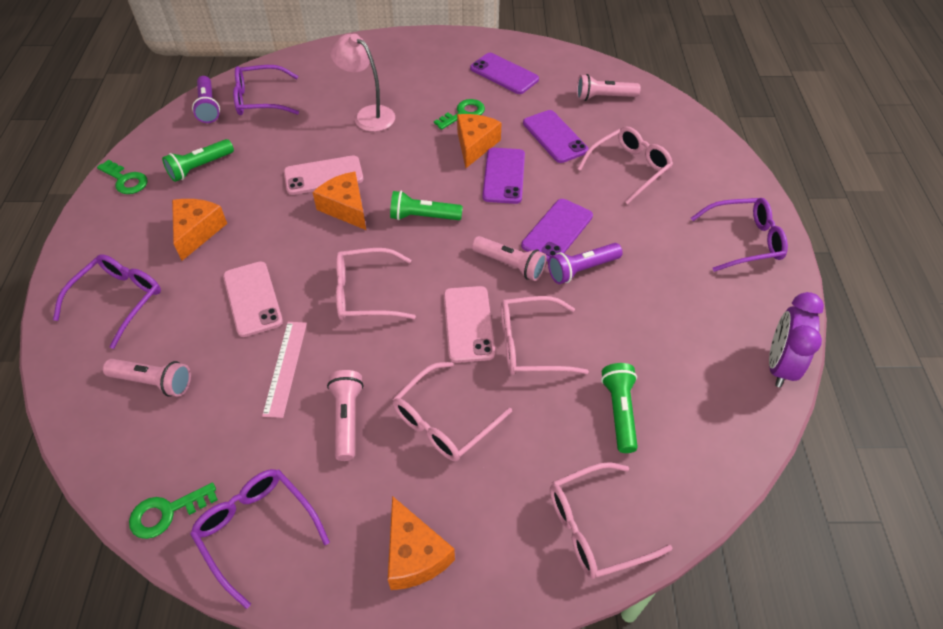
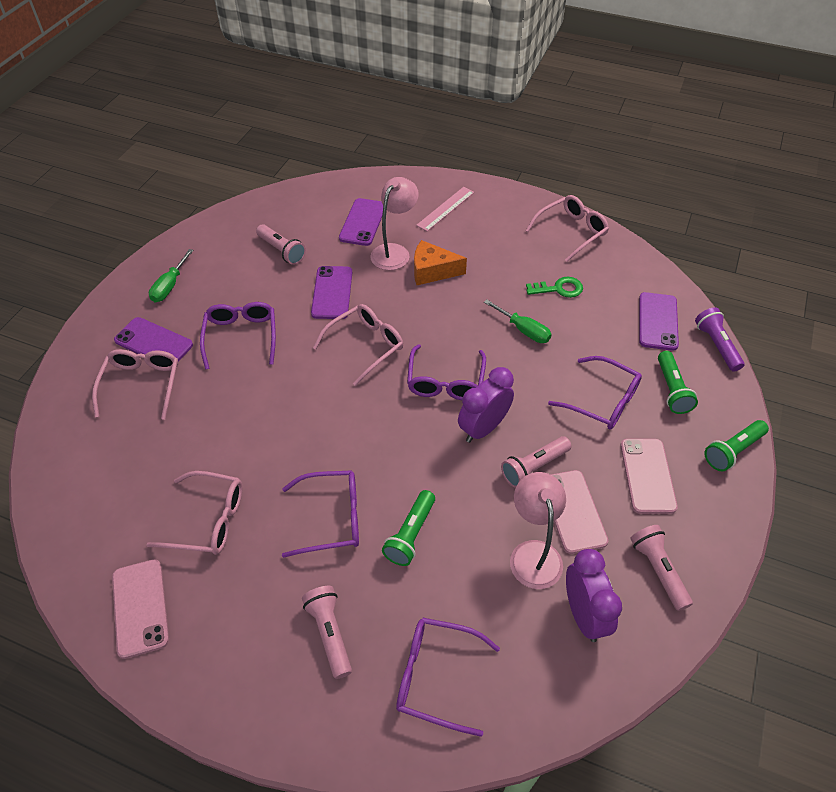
green key: 3 -> 1
green screwdriver: 0 -> 2
orange cheese: 4 -> 1
pink glasses: 5 -> 4
pink lamp: 1 -> 2
purple clock: 1 -> 2
purple flashlight: 2 -> 1
purple glasses: 4 -> 5

